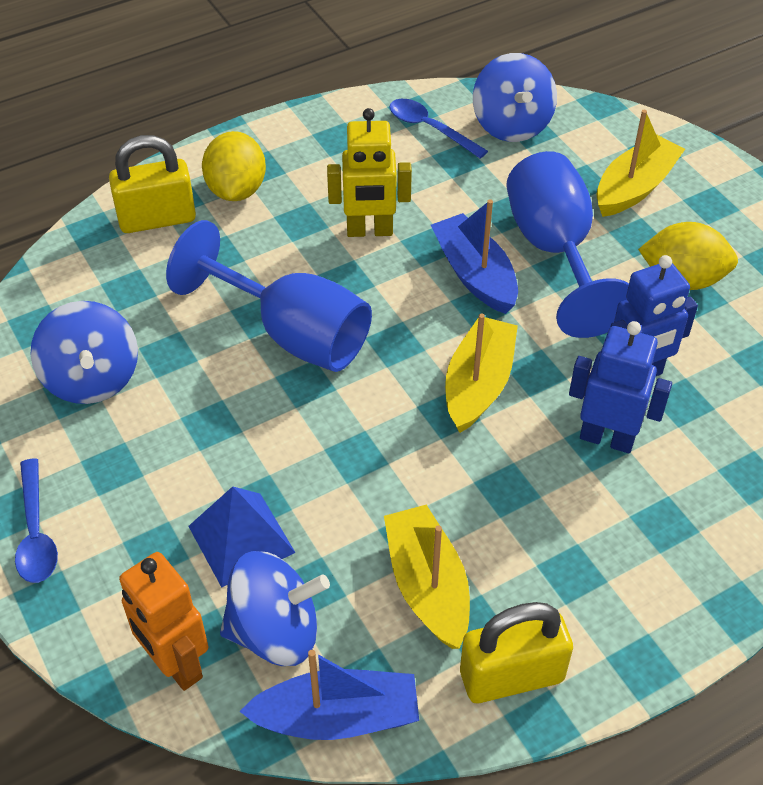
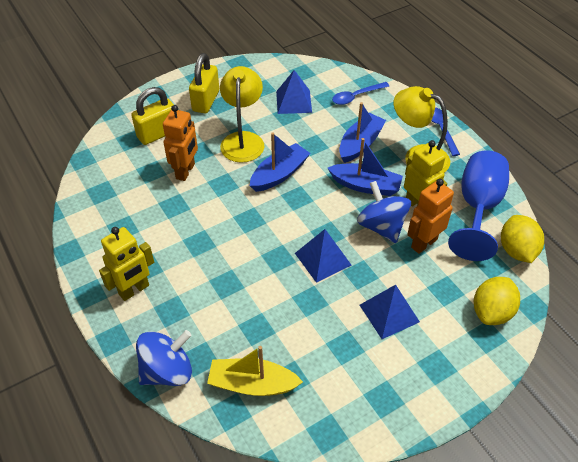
blue boat: 2 -> 3
blue goblet: 2 -> 1
blue pyramid: 1 -> 3
blue robot: 2 -> 0
blue spinning top: 3 -> 2
orange robot: 1 -> 2
yellow boat: 3 -> 1
yellow lamp: 0 -> 2
yellow robot: 1 -> 2

